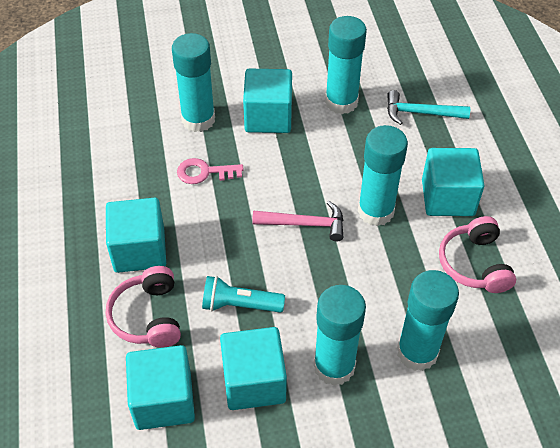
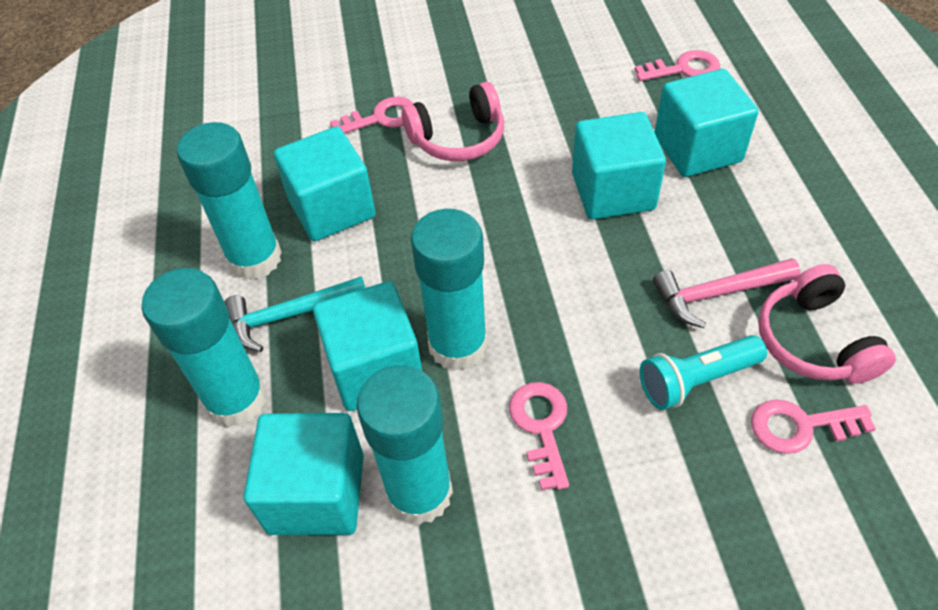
pink key: 1 -> 4
turquoise glue stick: 5 -> 4

